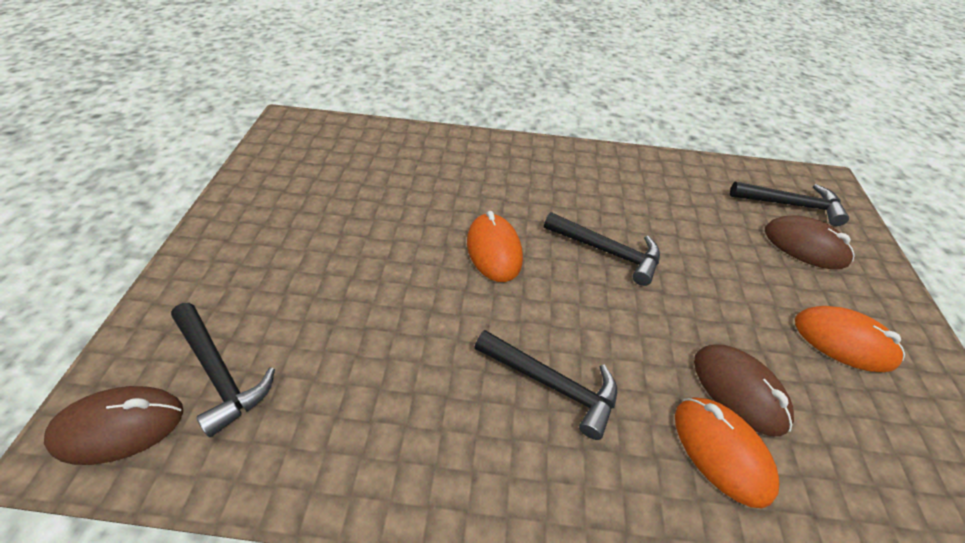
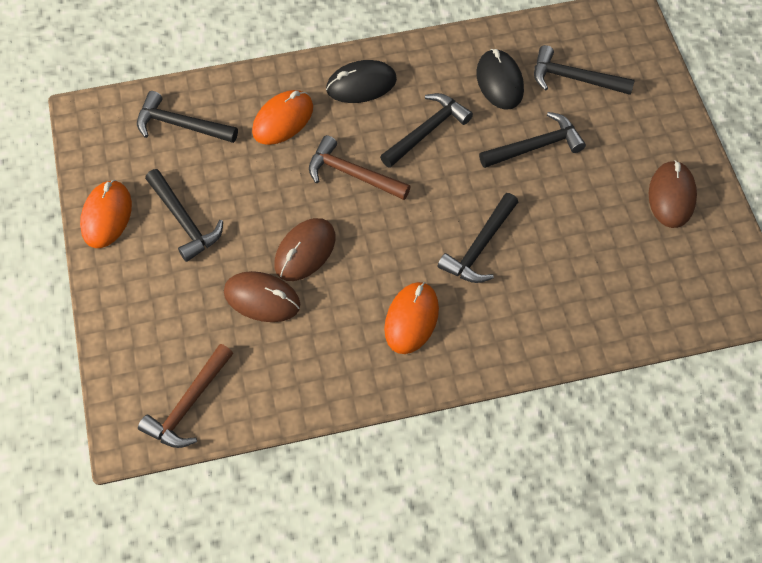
black hammer: 4 -> 6
black mouse: 0 -> 2
brown hammer: 0 -> 2

